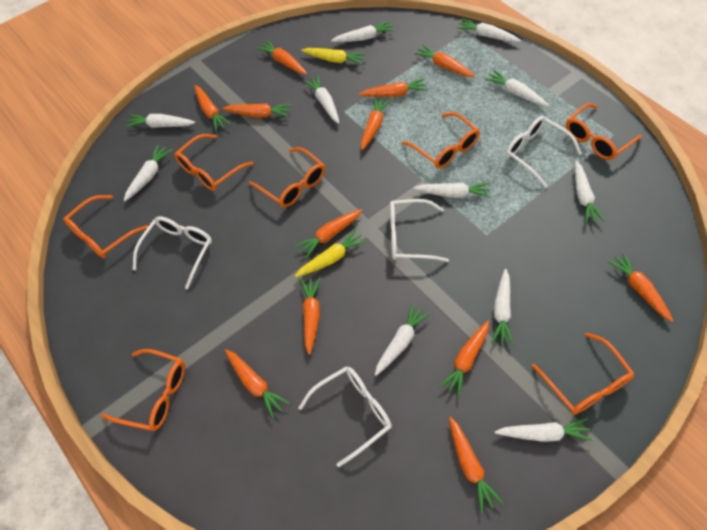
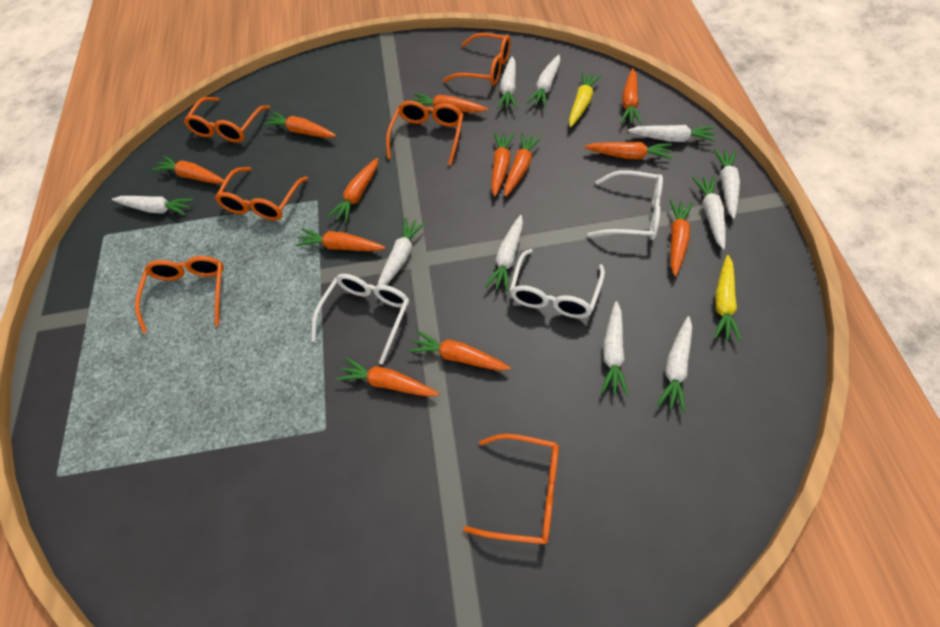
orange glasses: 7 -> 6
white carrot: 11 -> 10
white glasses: 4 -> 3

